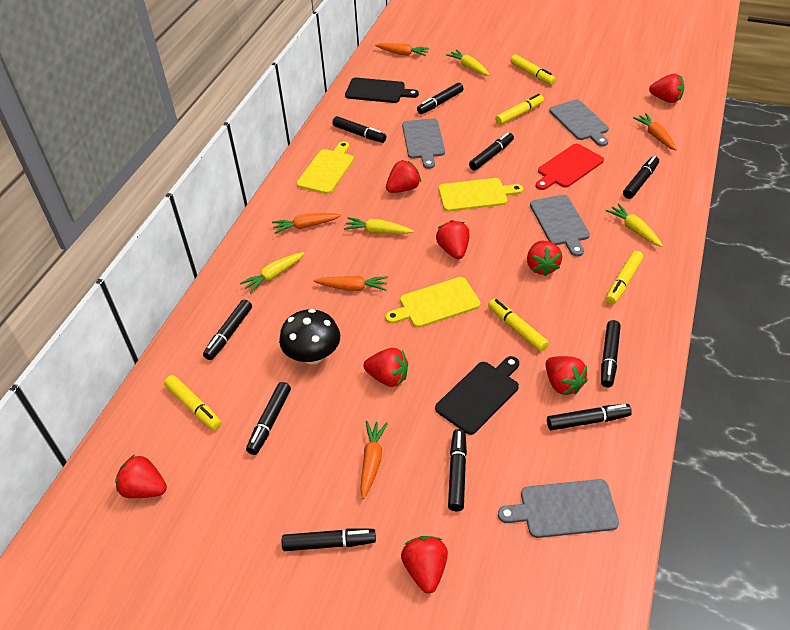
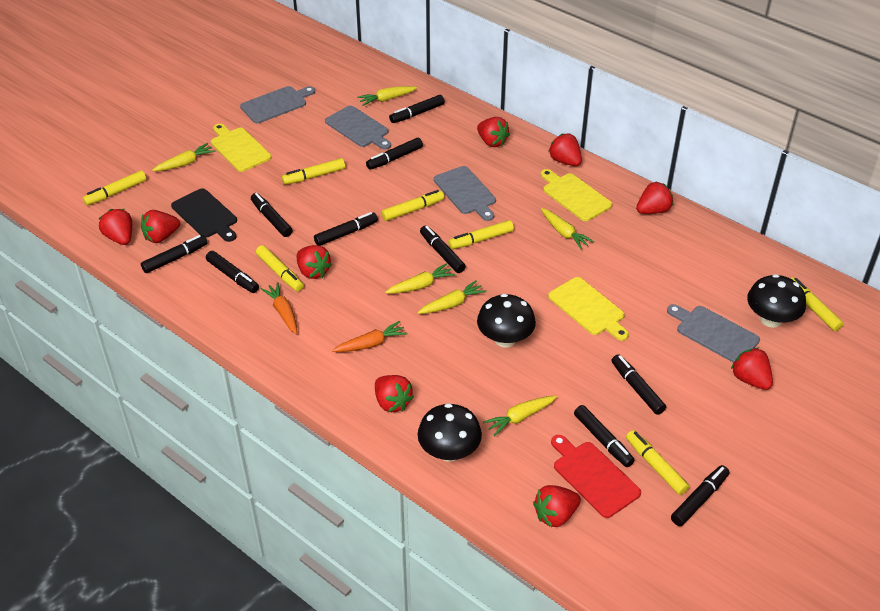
black cutting board: 2 -> 1
black mushroom: 1 -> 3
orange carrot: 5 -> 2
red strawberry: 8 -> 9
yellow carrot: 4 -> 6
yellow marker: 5 -> 7

